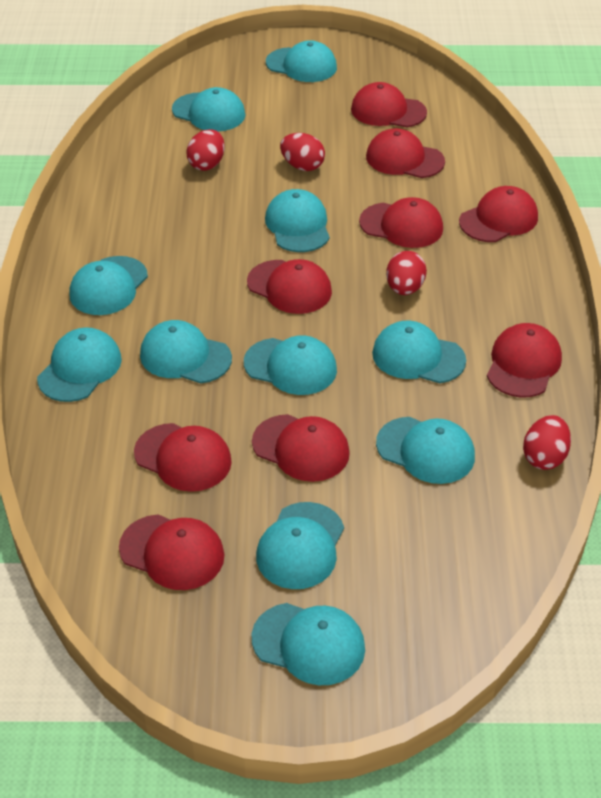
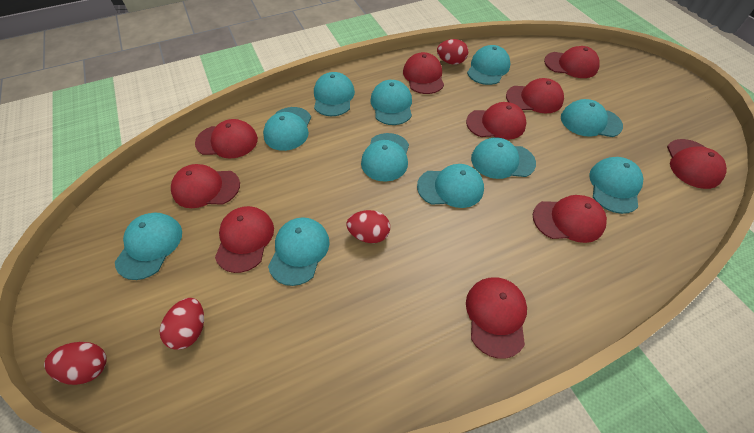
red cap: 9 -> 10

